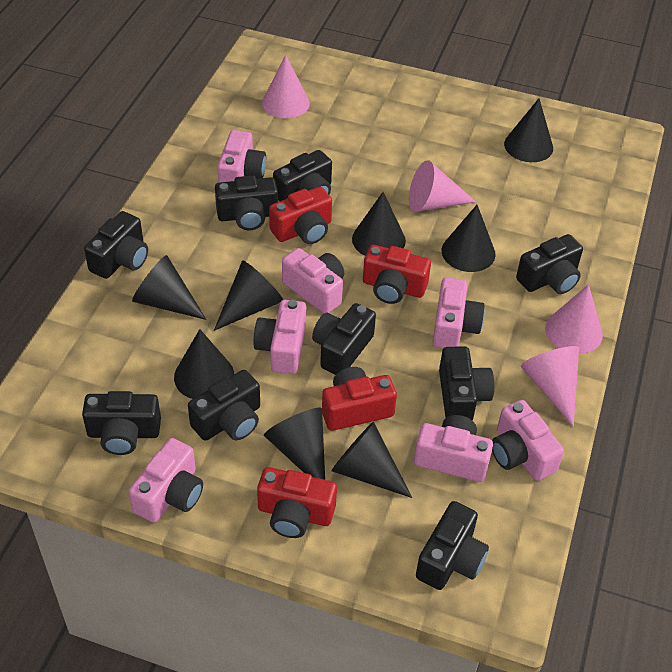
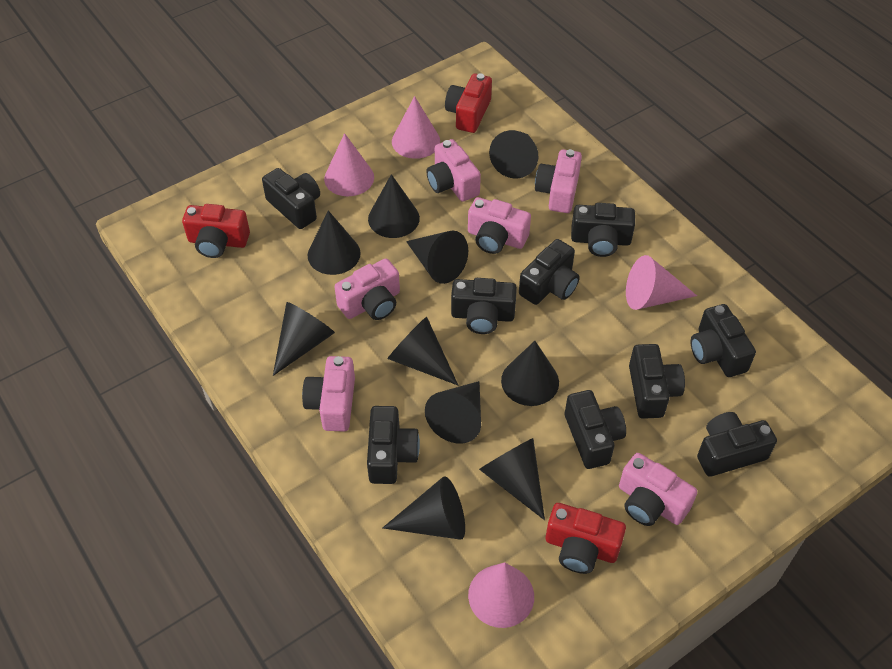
black cone: 8 -> 10
pink camera: 7 -> 6
red camera: 4 -> 3

